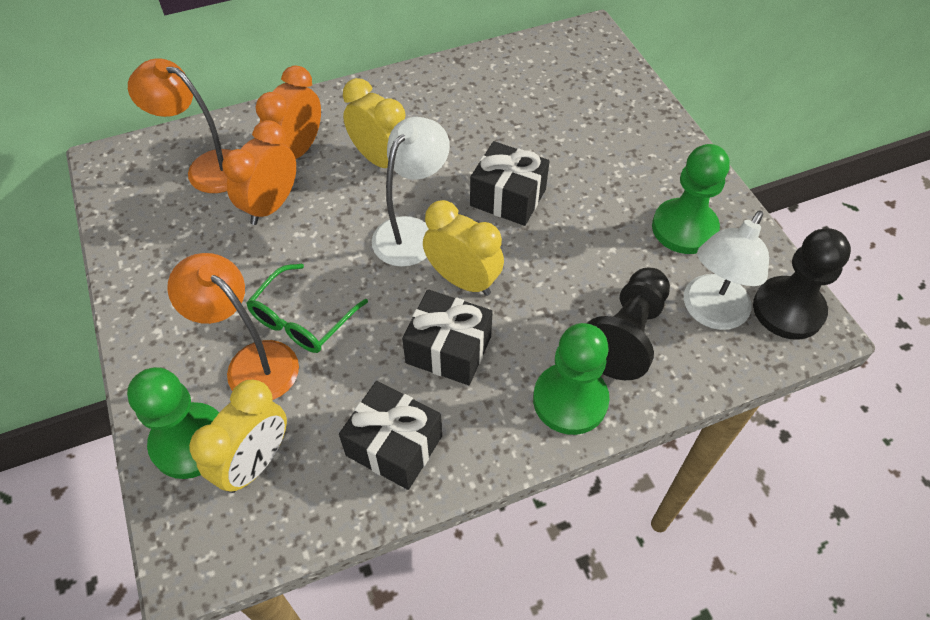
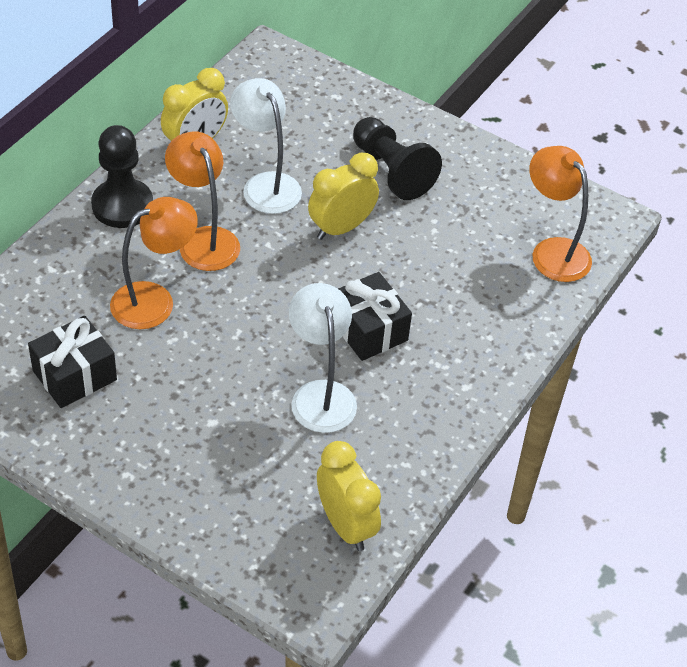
black gift: 3 -> 2
green glasses: 1 -> 0
green pawn: 3 -> 0
orange clock: 2 -> 0
orange lamp: 2 -> 3

